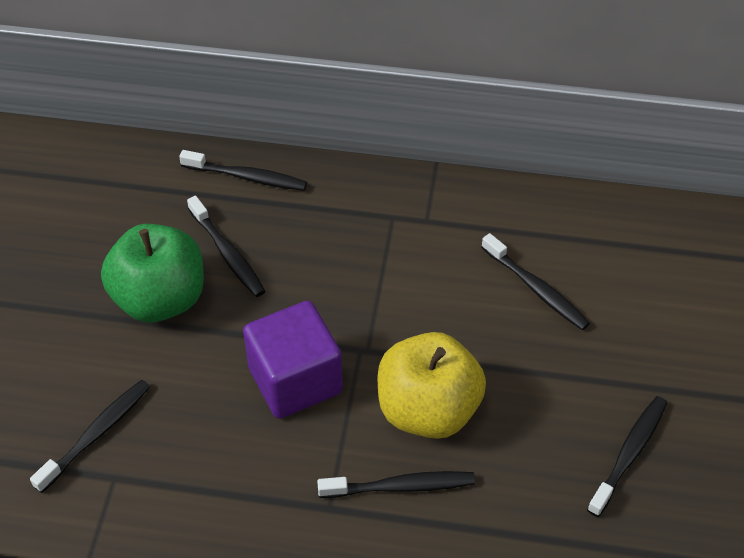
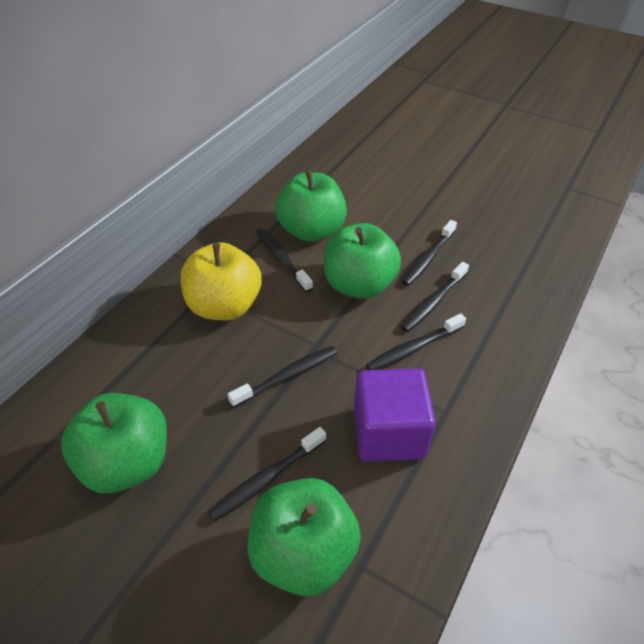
green apple: 1 -> 4

